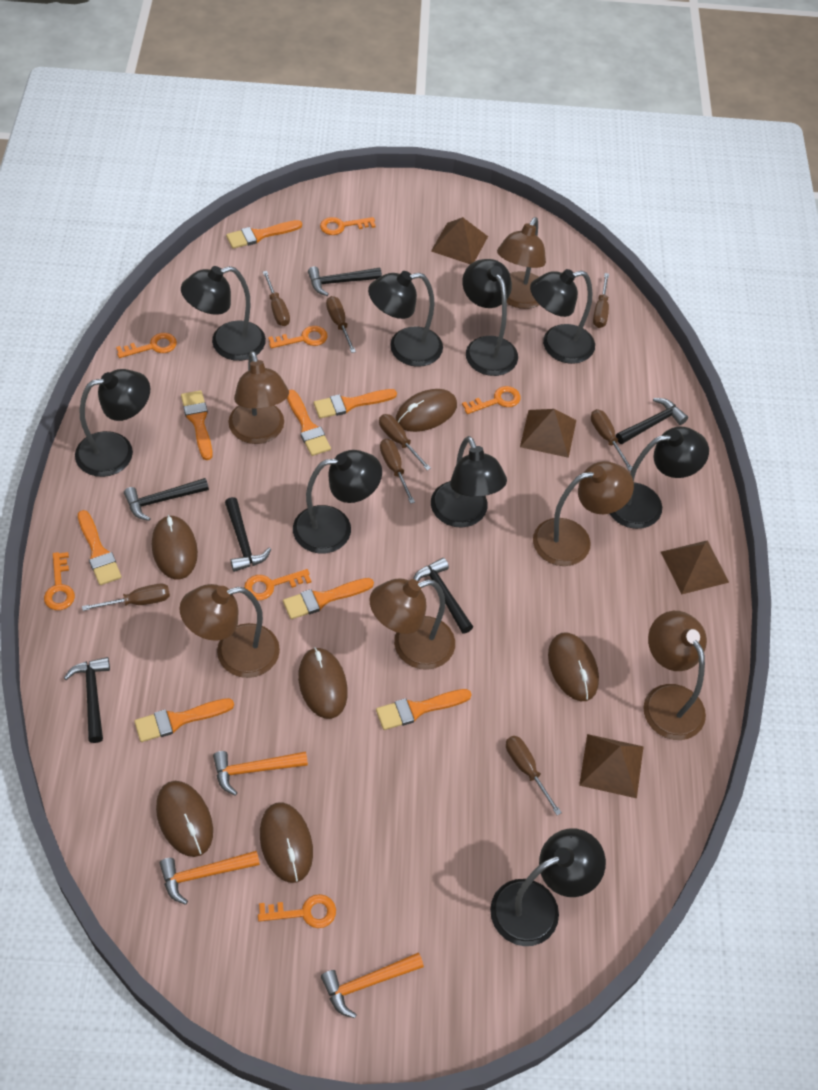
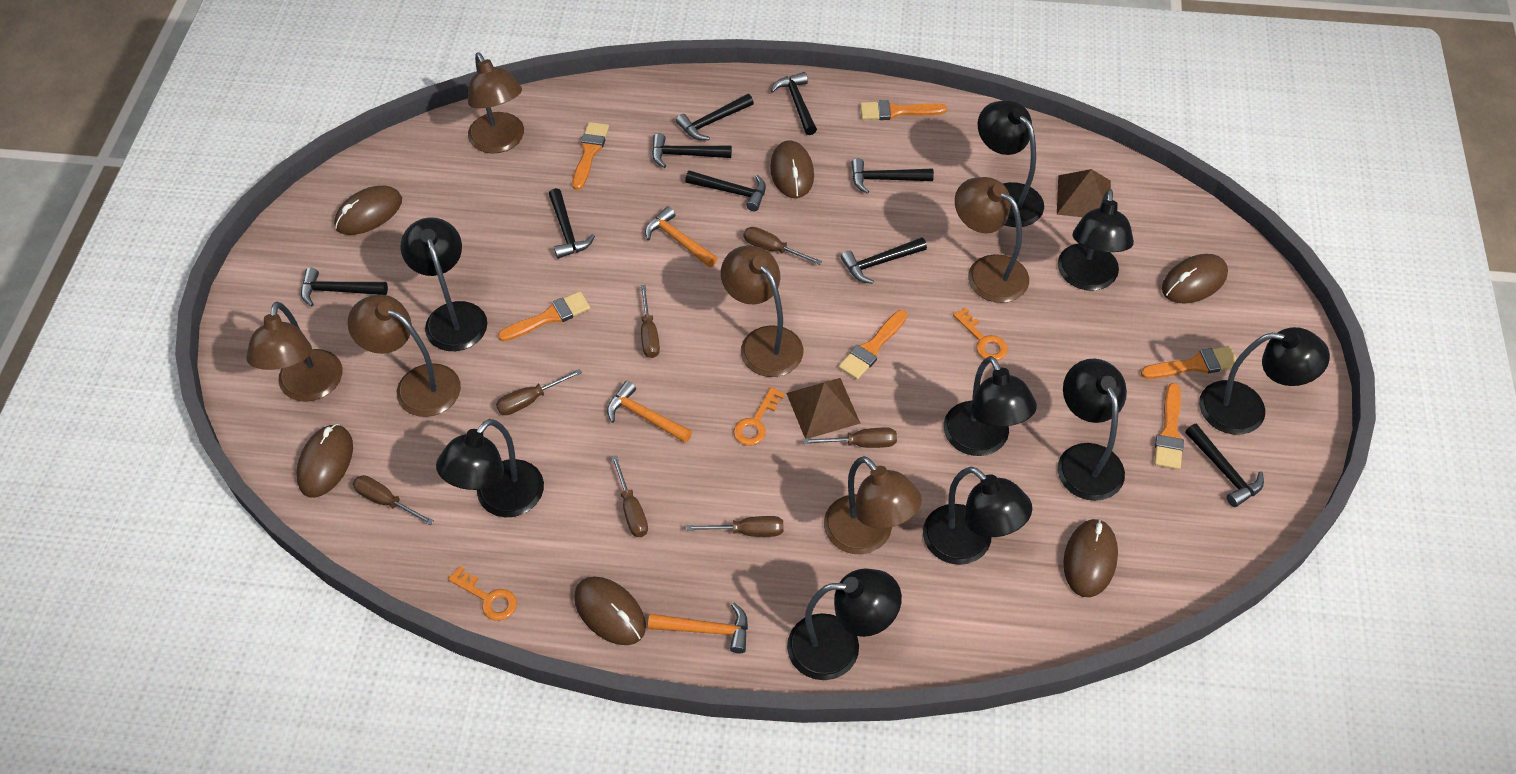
black hammer: 6 -> 9
brown pyramid: 4 -> 2
brown screwdriver: 8 -> 7
orange brush: 8 -> 6
orange key: 7 -> 3

